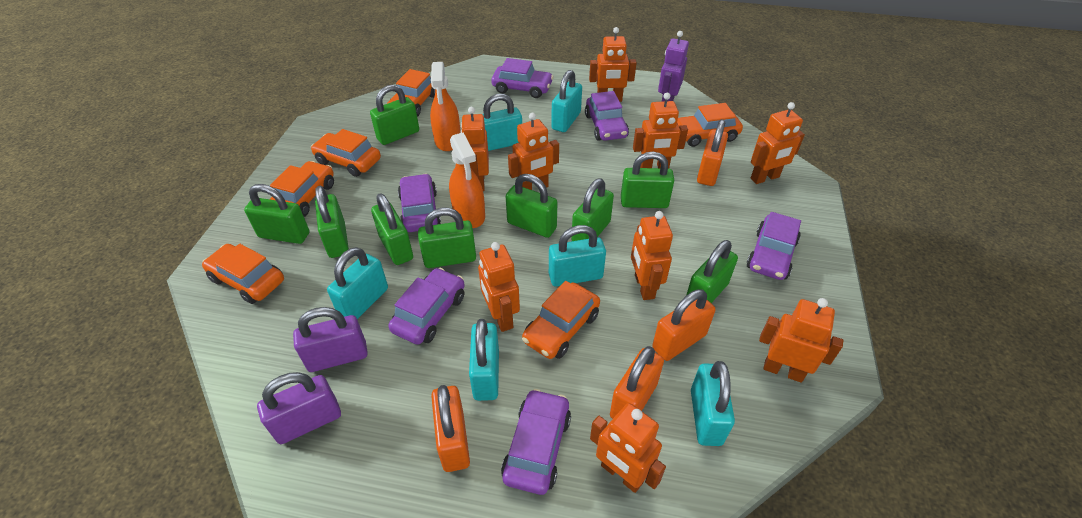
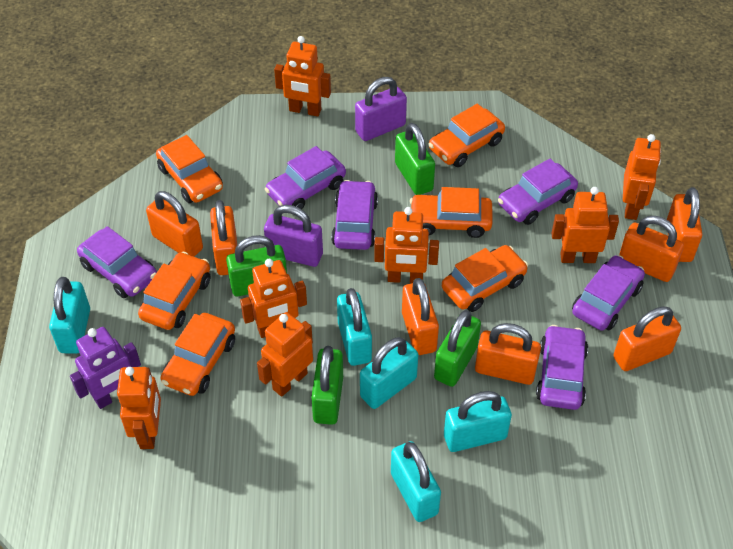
green padlock: 9 -> 4
orange padlock: 4 -> 7
orange robot: 9 -> 7
orange spray bottle: 2 -> 0
turquoise padlock: 6 -> 5

